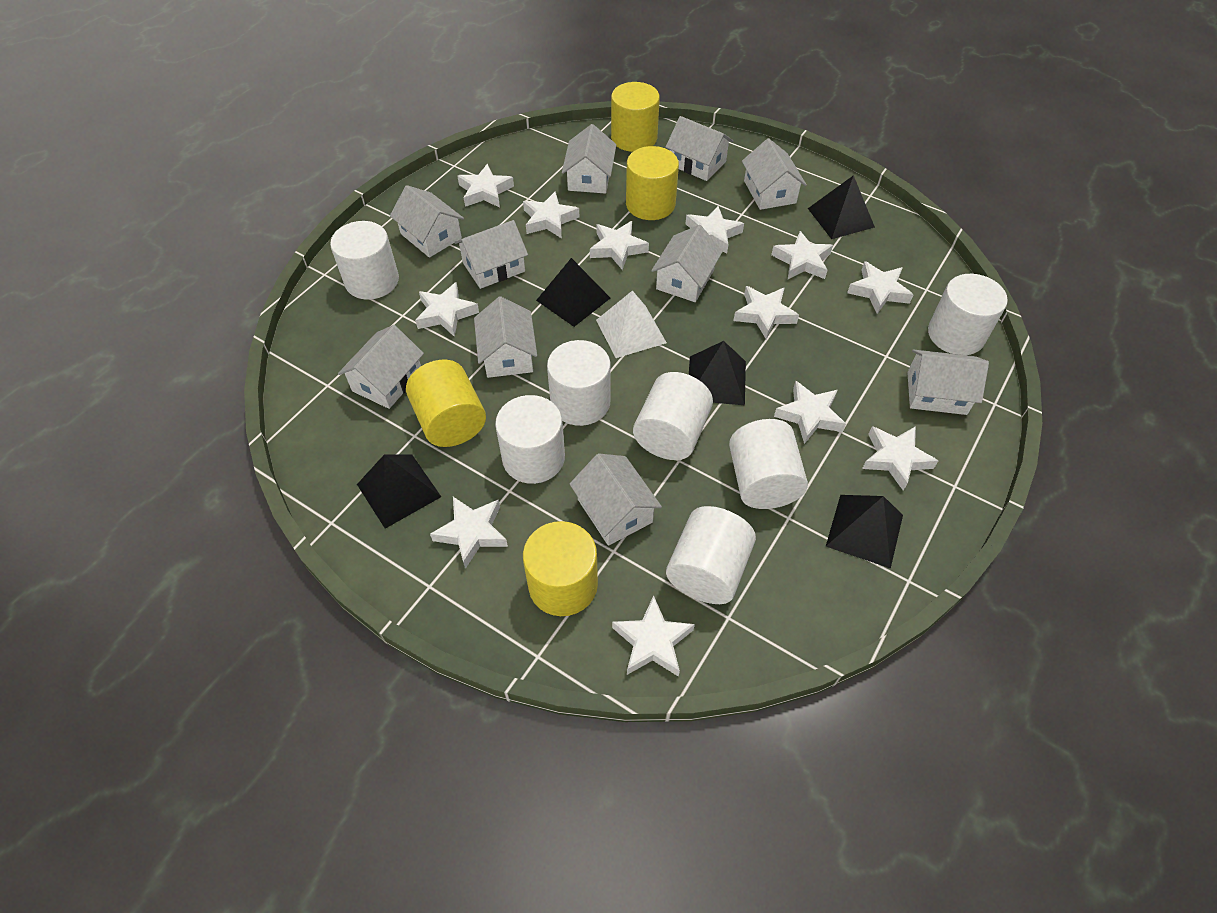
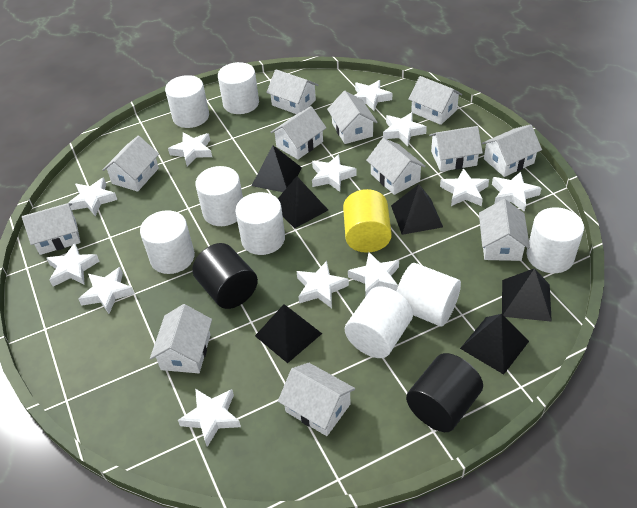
black cylinder: 0 -> 2
black pyramid: 5 -> 6
white cylinder: 7 -> 8
white house: 10 -> 12
white pyramid: 1 -> 0
yellow cylinder: 4 -> 1

